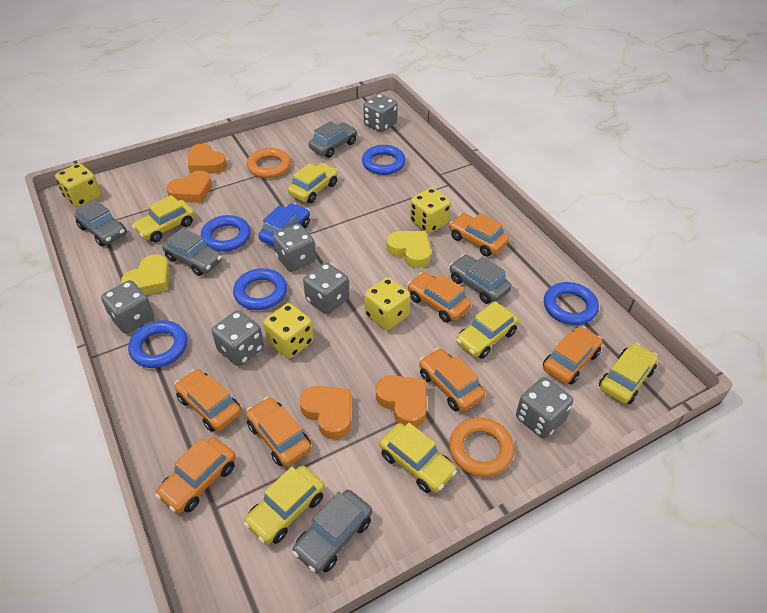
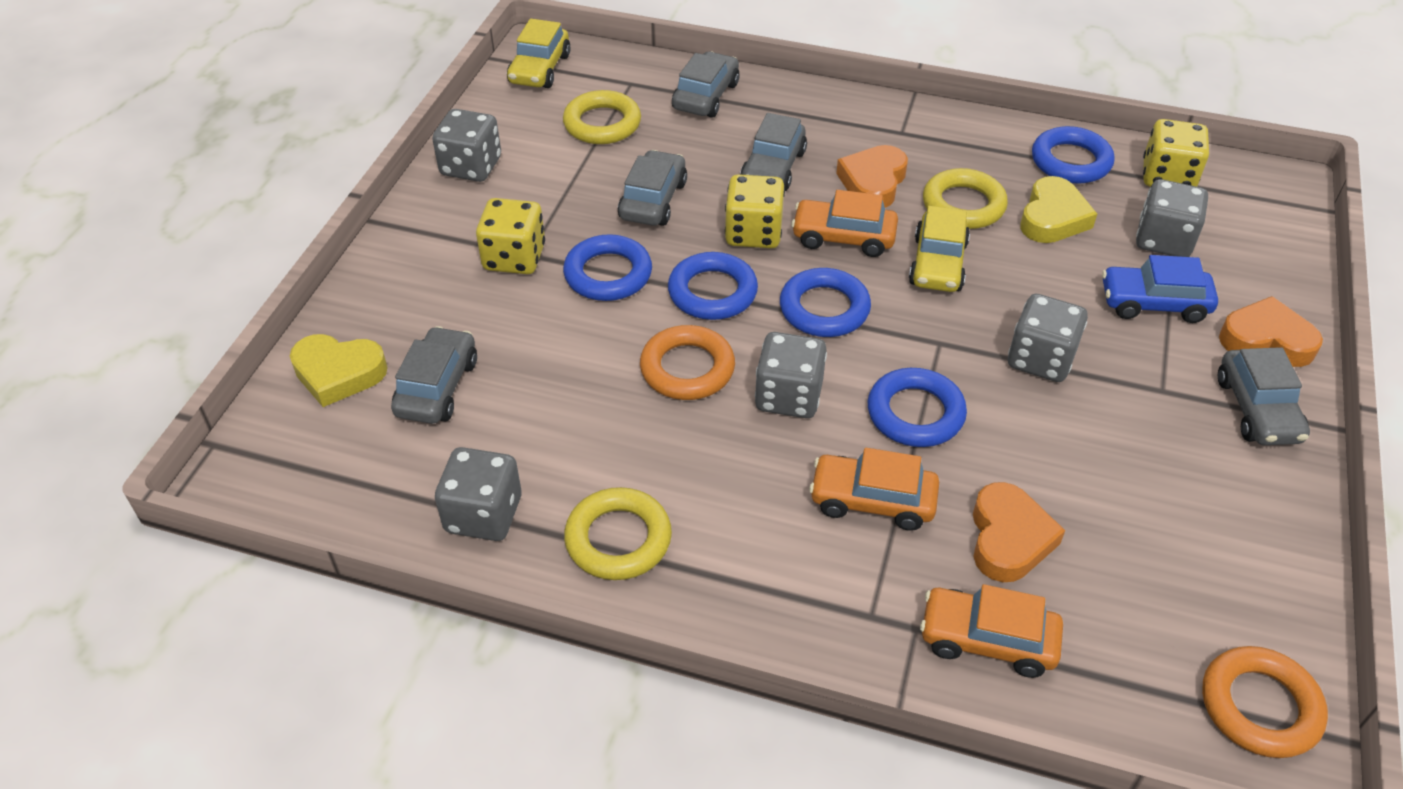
grey dice: 6 -> 5
orange car: 7 -> 3
orange heart: 4 -> 3
yellow car: 6 -> 2
yellow dice: 4 -> 3
yellow ring: 0 -> 3

